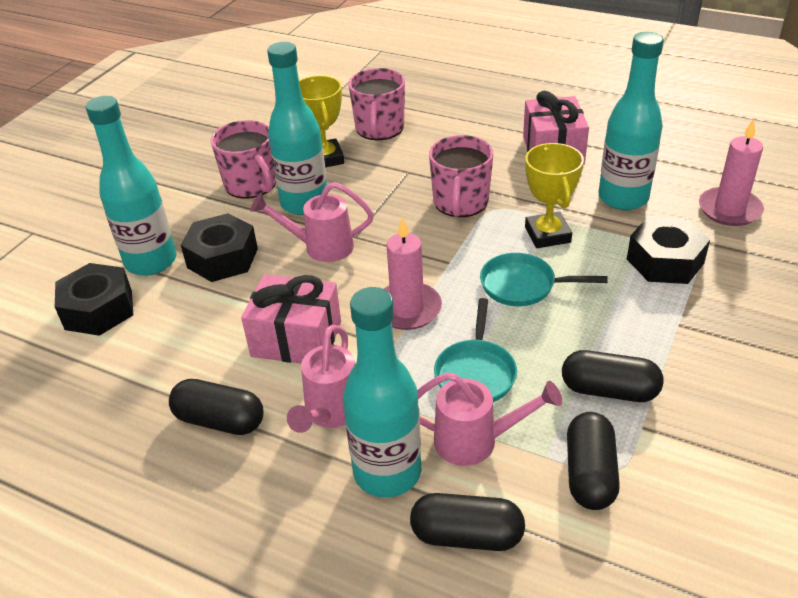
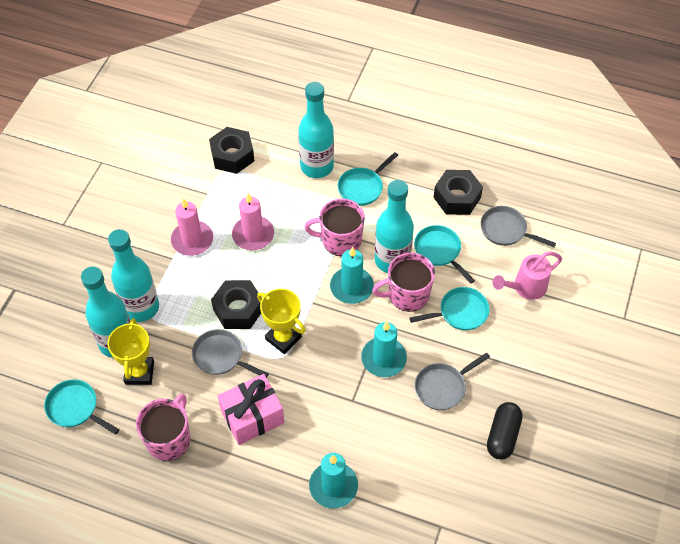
black capsule: 4 -> 1
grey pan: 0 -> 3
pink gift: 2 -> 1
pink watering can: 3 -> 1
turquoise candle: 0 -> 3
turquoise pan: 2 -> 4

